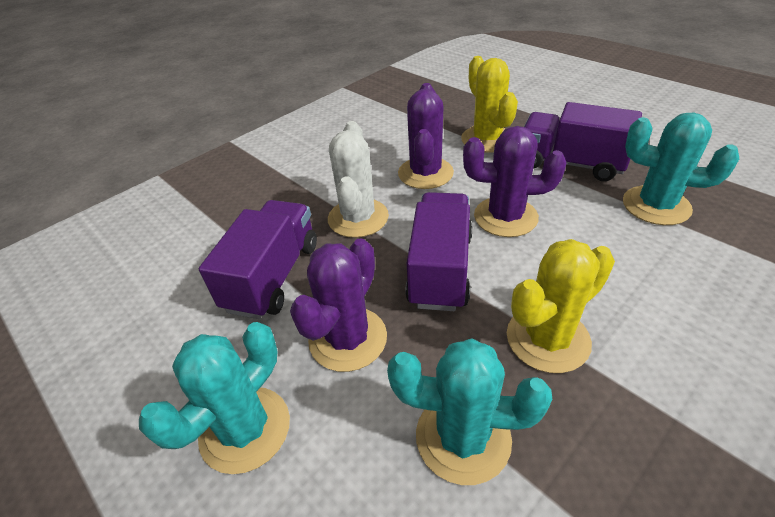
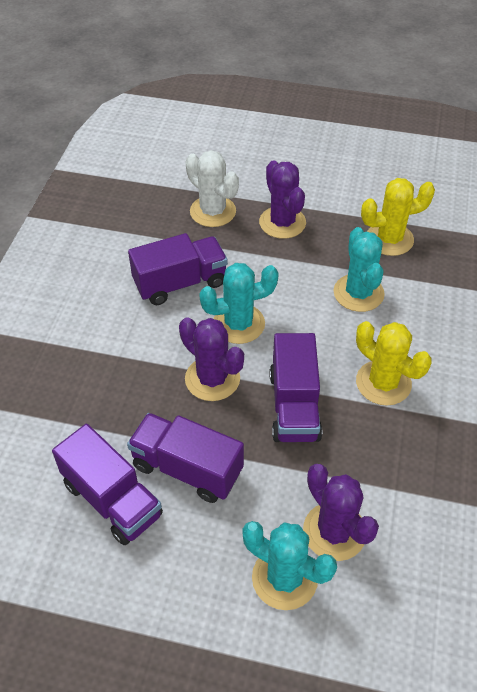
purple truck: 3 -> 4

